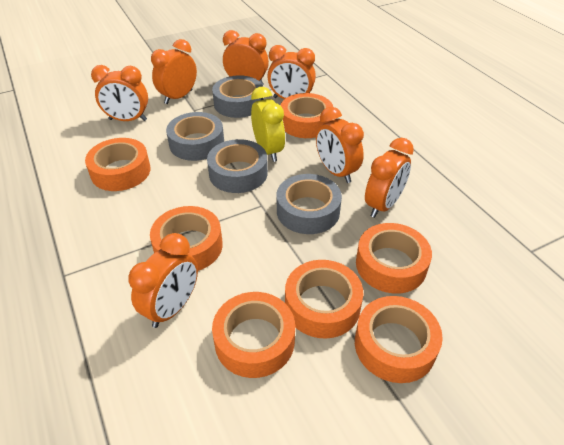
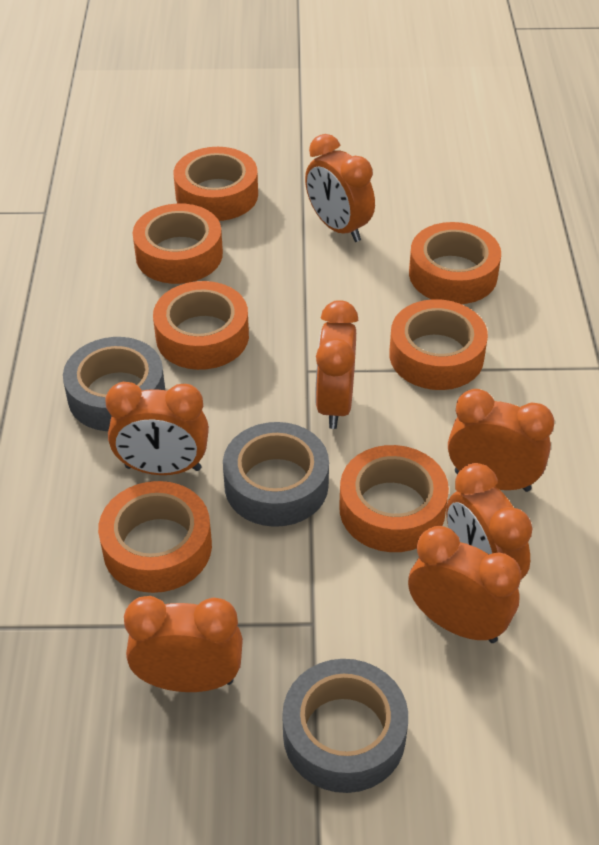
grey tape: 4 -> 3
yellow clock: 1 -> 0

